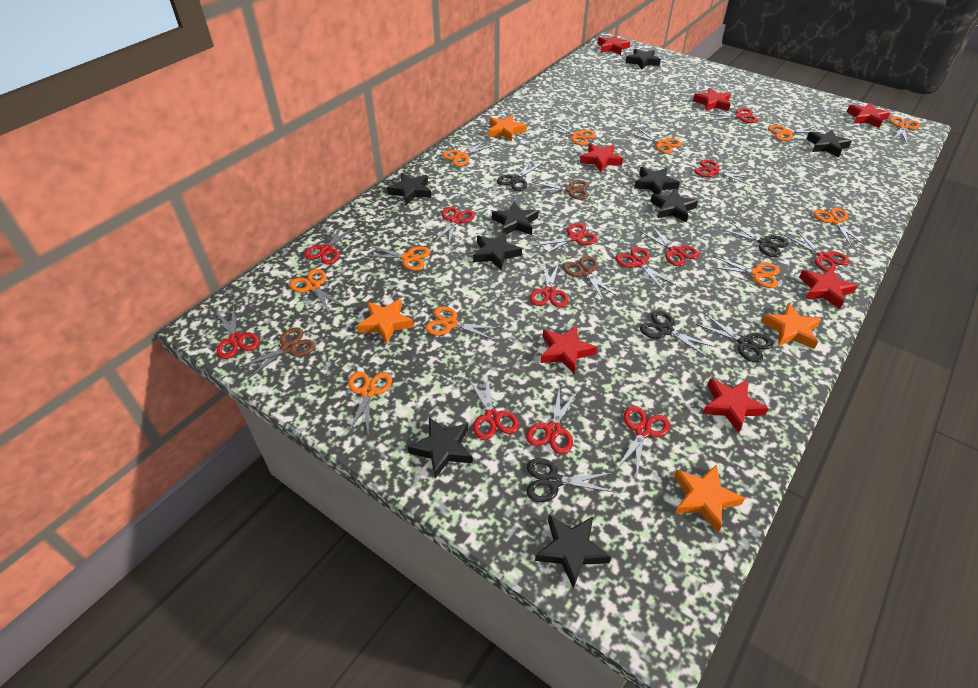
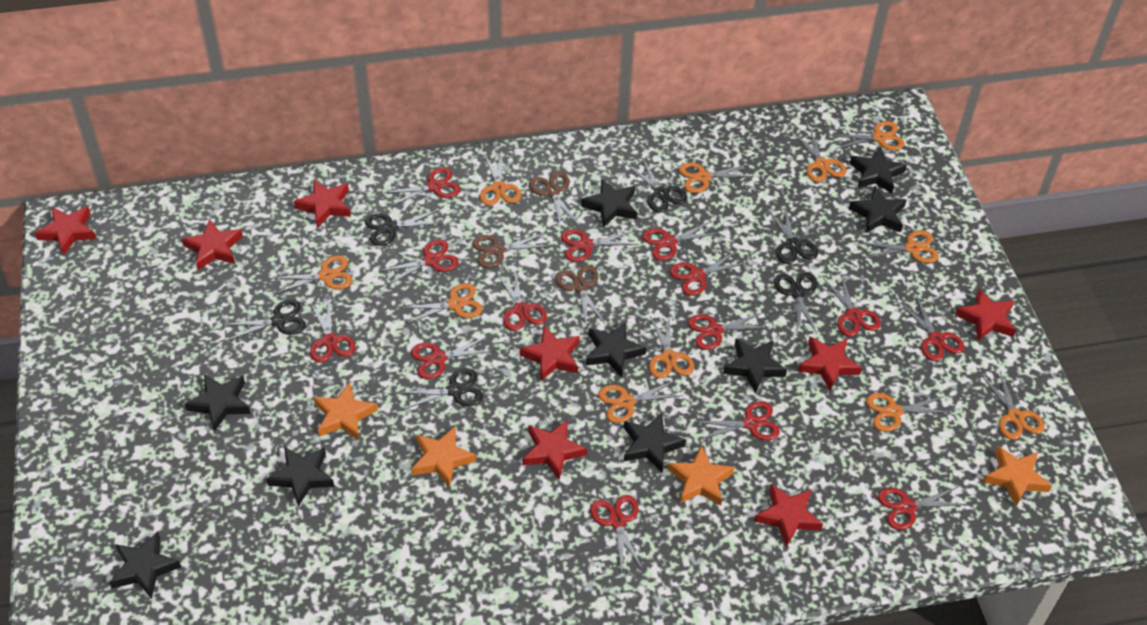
black scissors: 5 -> 6
red scissors: 13 -> 14
red star: 7 -> 8

